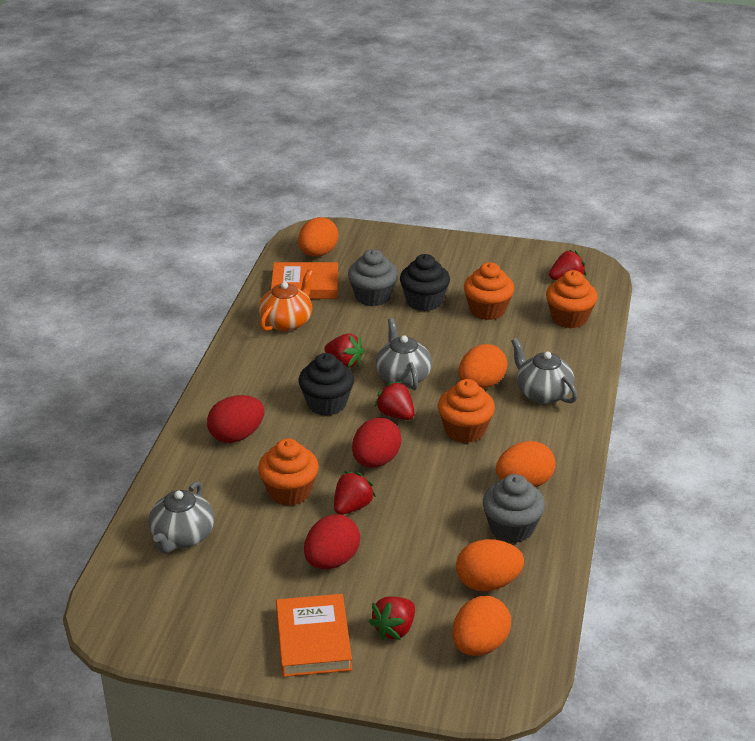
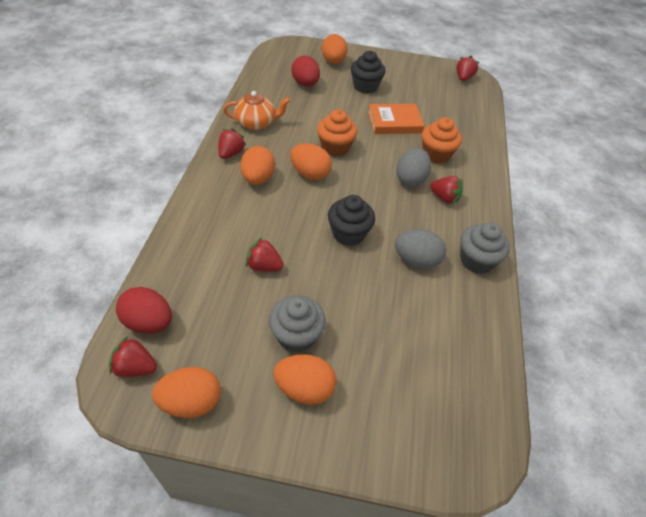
grey egg: 0 -> 2
grey teapot: 3 -> 0
orange book: 2 -> 1
orange cupcake: 4 -> 2
red egg: 3 -> 2

